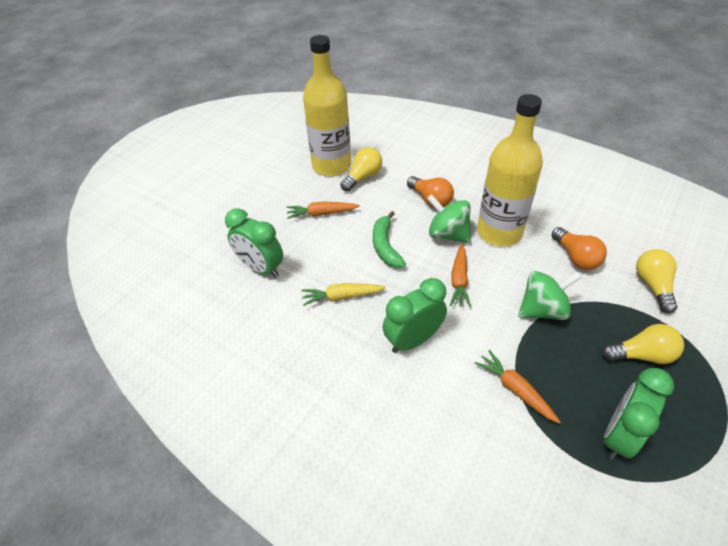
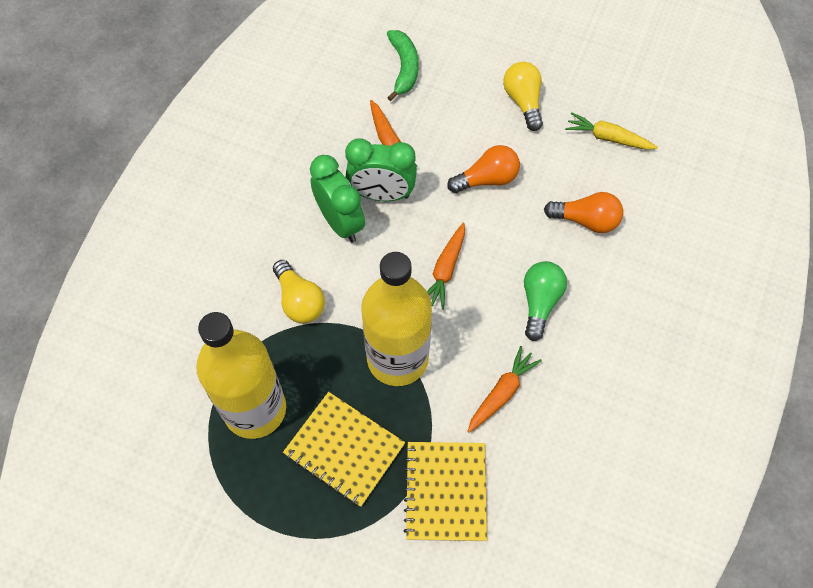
green clock: 3 -> 2
green light bulb: 0 -> 1
green spinning top: 2 -> 0
yellow light bulb: 3 -> 2
yellow notebook: 0 -> 2

